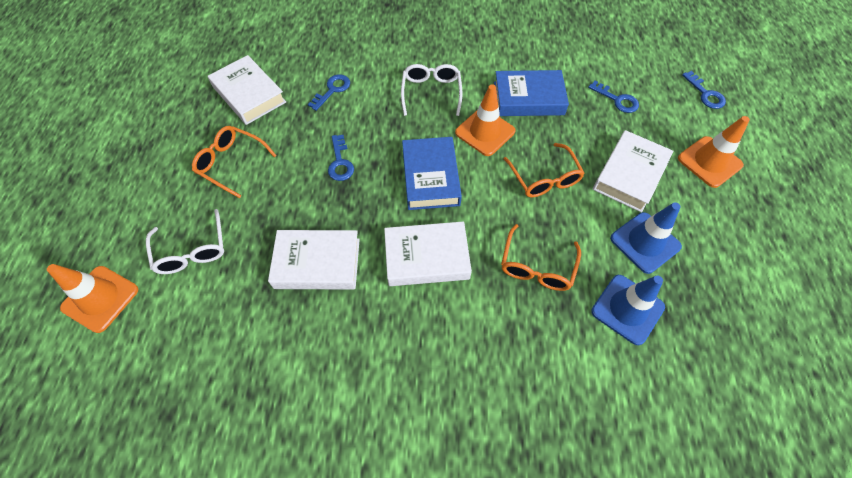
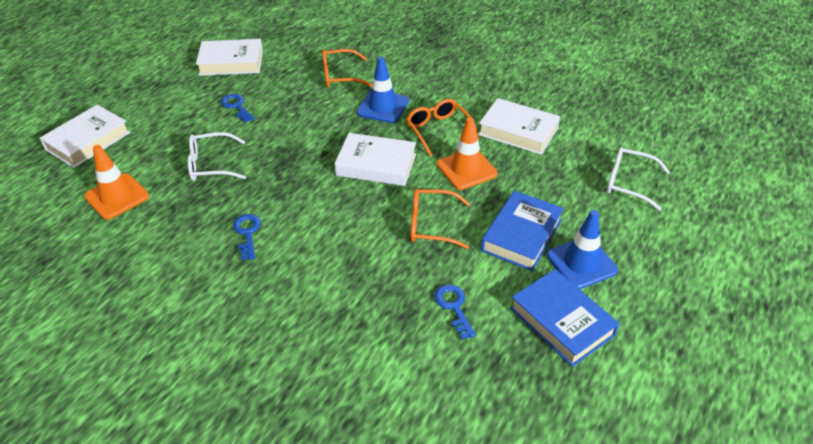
blue key: 4 -> 3
orange traffic cone: 3 -> 2

